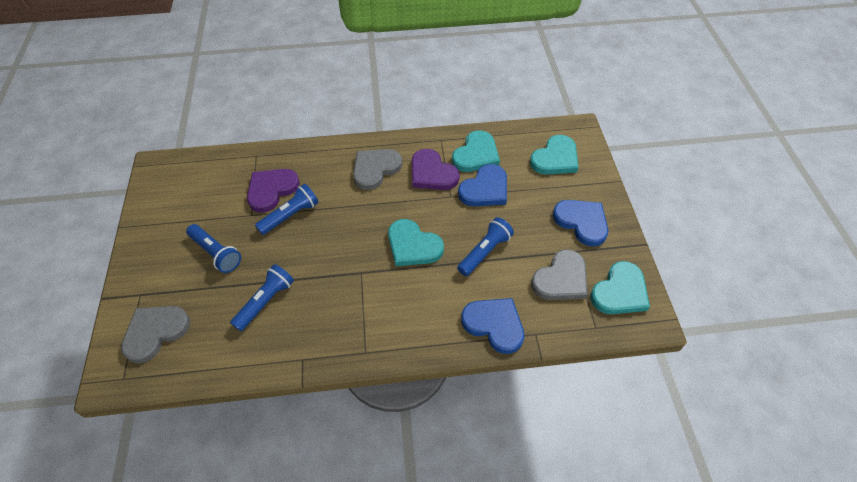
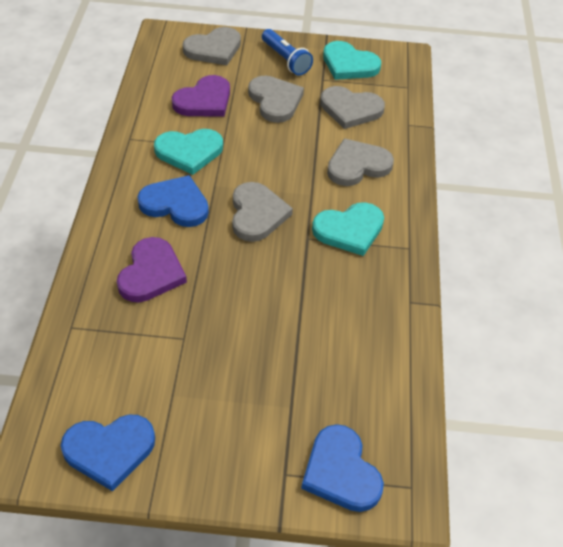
blue flashlight: 4 -> 1
grey heart: 3 -> 5
turquoise heart: 4 -> 3

